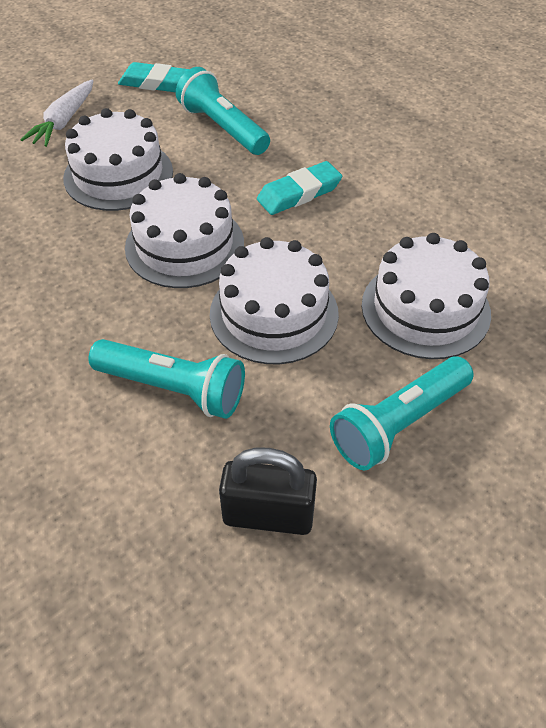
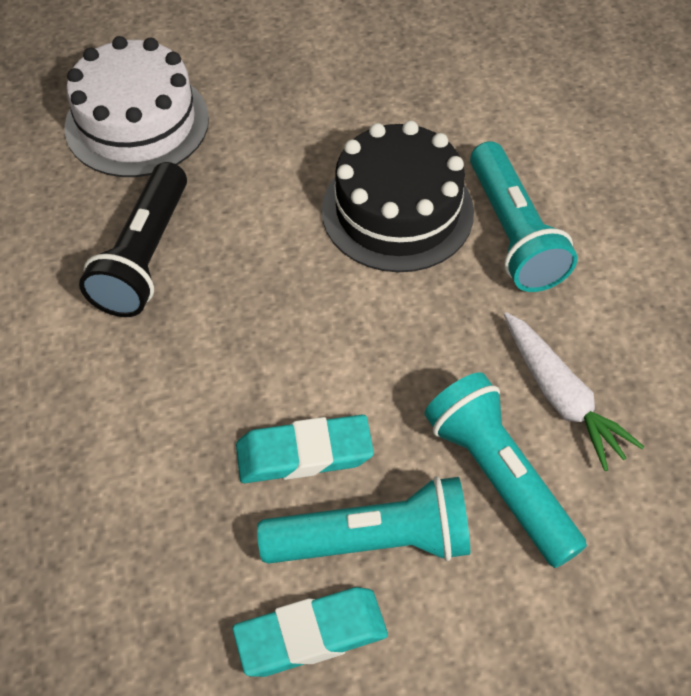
black cake: 0 -> 1
black flashlight: 0 -> 1
black padlock: 1 -> 0
white cake: 4 -> 1

